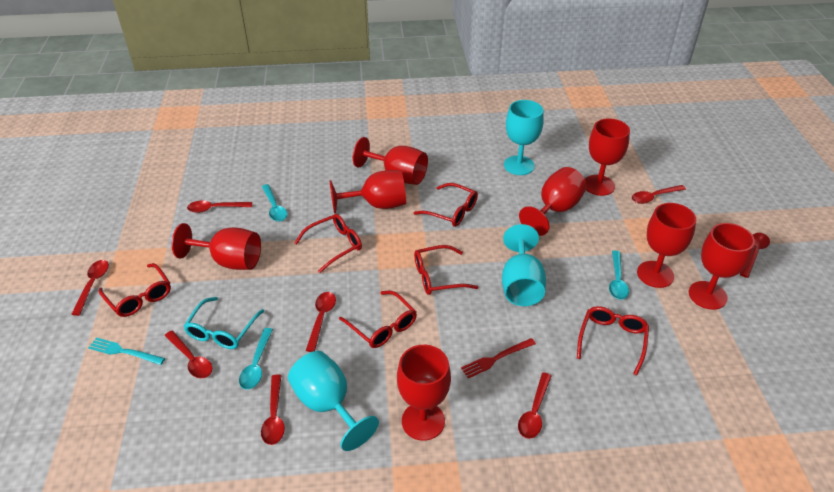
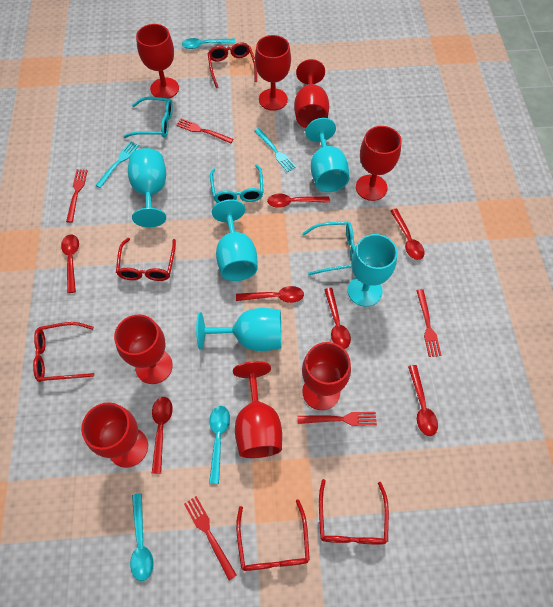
red fork: 1 -> 5
red glasses: 6 -> 5
red spoon: 8 -> 7
turquoise fork: 1 -> 2
turquoise glasses: 1 -> 3
turquoise goblet: 3 -> 5

